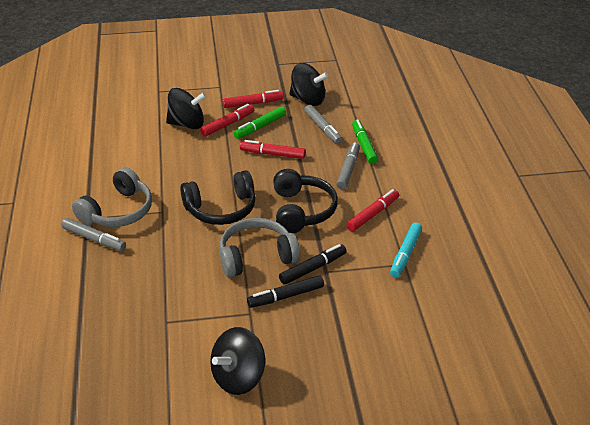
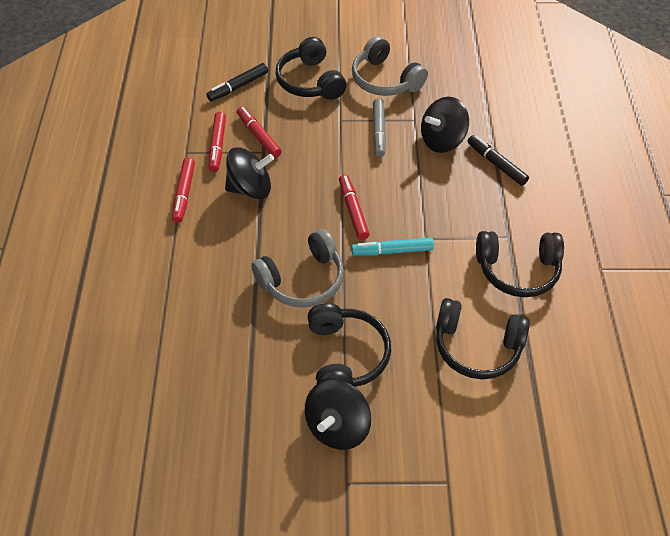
black headphones: 2 -> 4
green marker: 2 -> 0
grey marker: 3 -> 1

